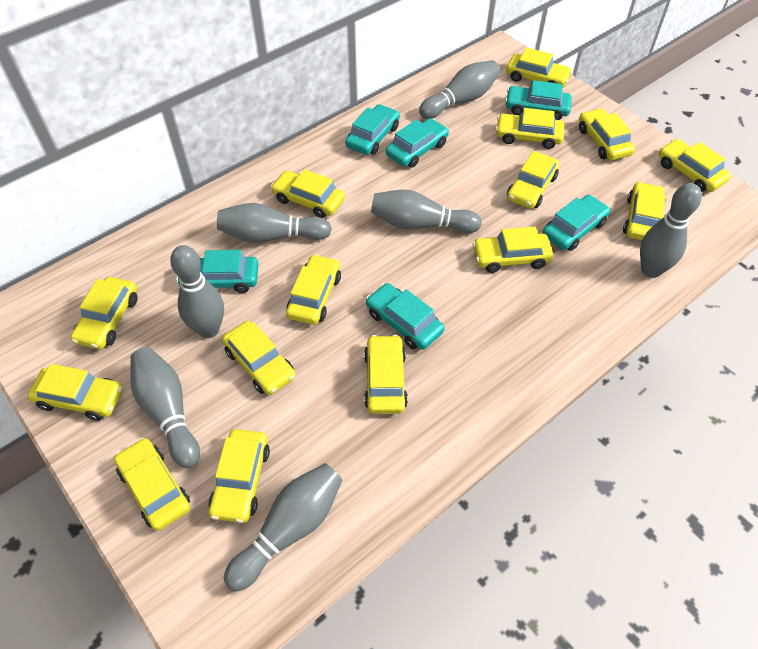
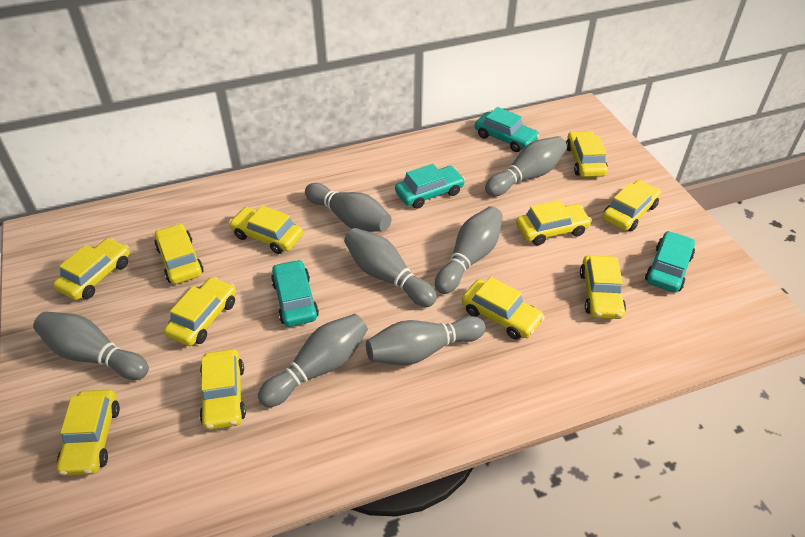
turquoise car: 6 -> 4
yellow car: 15 -> 11

